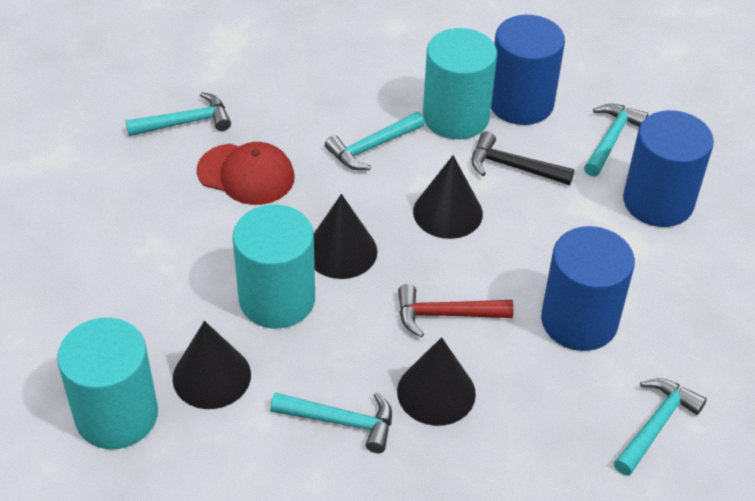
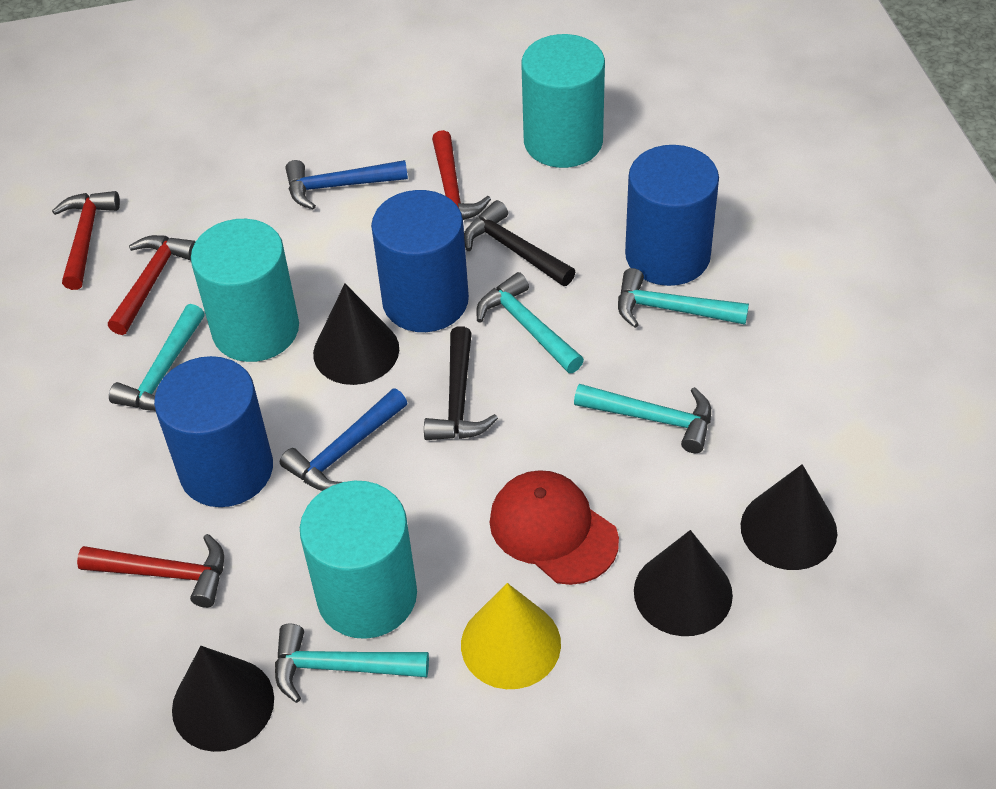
black hammer: 1 -> 2
blue hammer: 0 -> 2
red hammer: 1 -> 4
yellow cone: 0 -> 1

